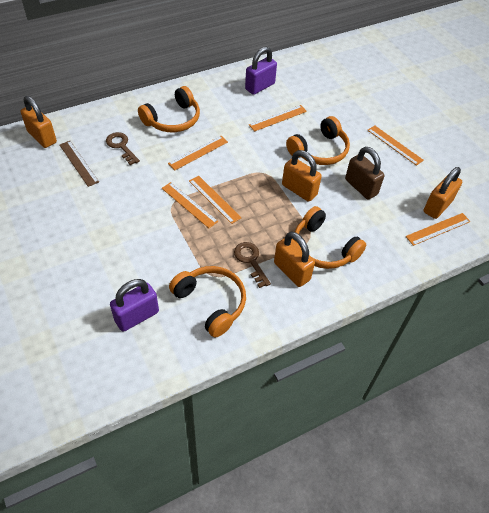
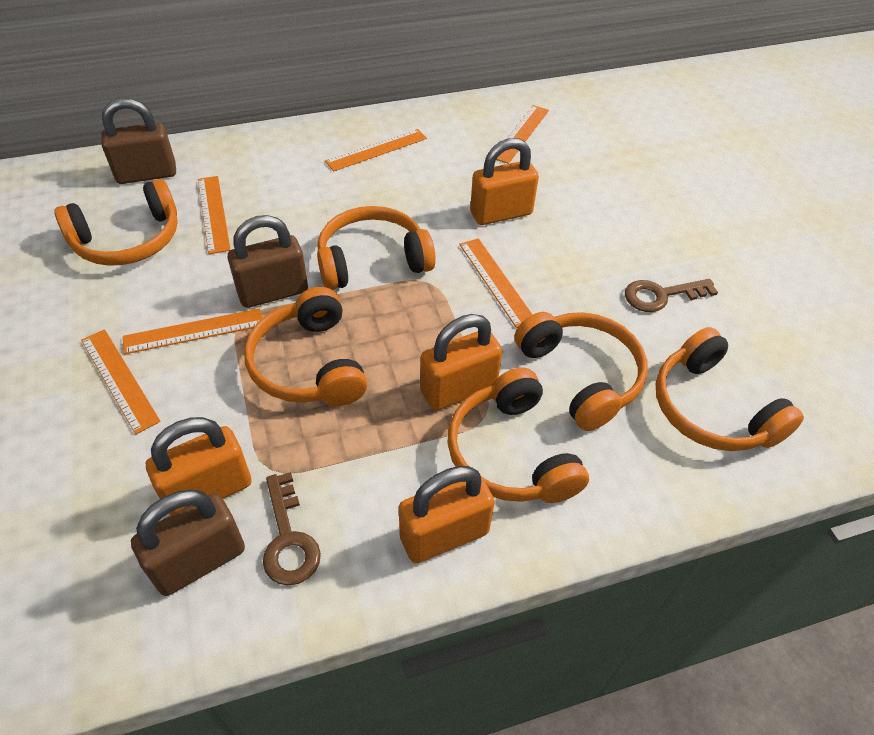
brown padlock: 1 -> 3
brown ruler: 1 -> 0
orange headphones: 4 -> 6
purple padlock: 2 -> 0

